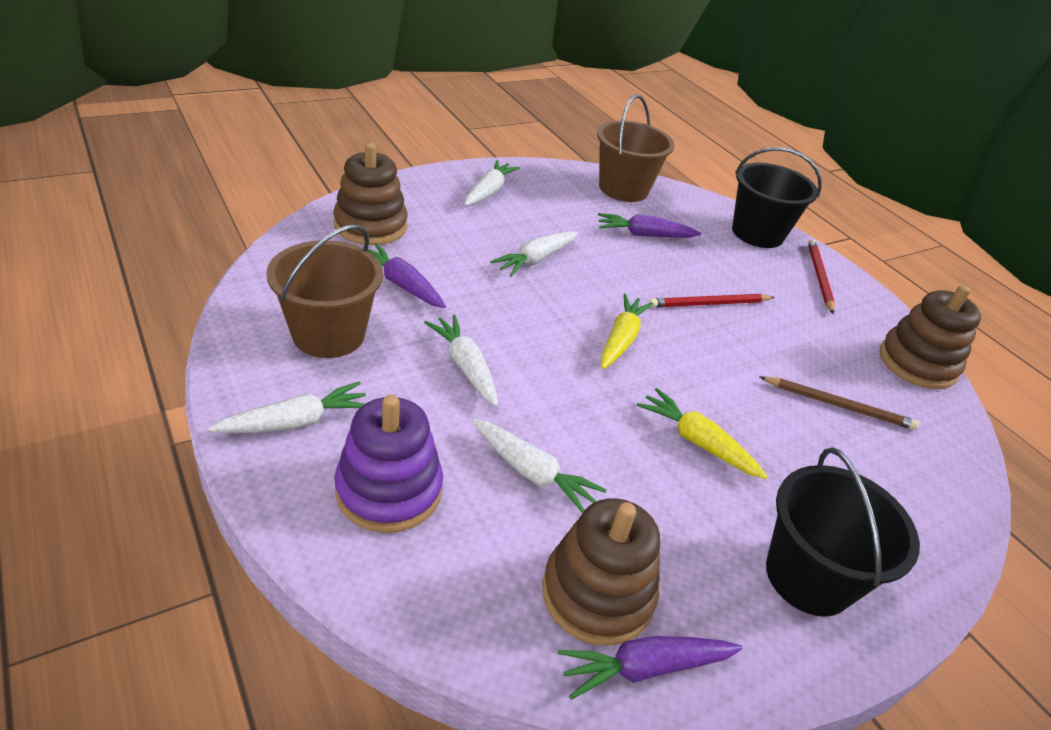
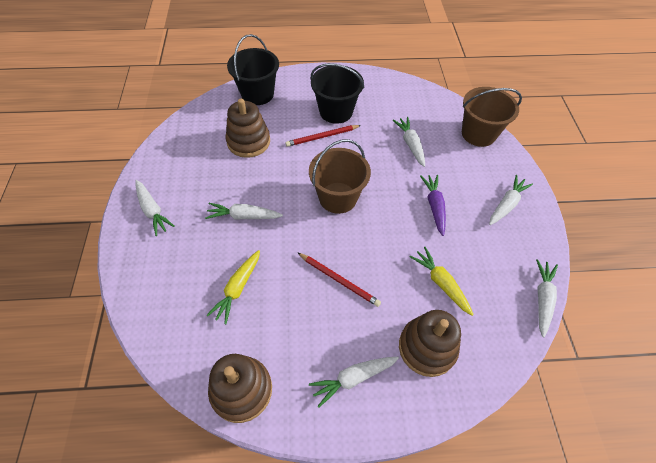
brown pencil: 1 -> 0
purple carrot: 3 -> 1
purple stacking toy: 1 -> 0
white carrot: 5 -> 6

